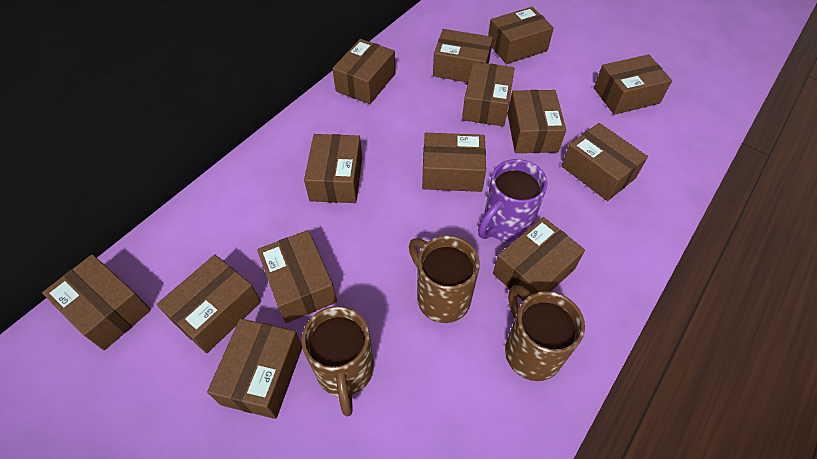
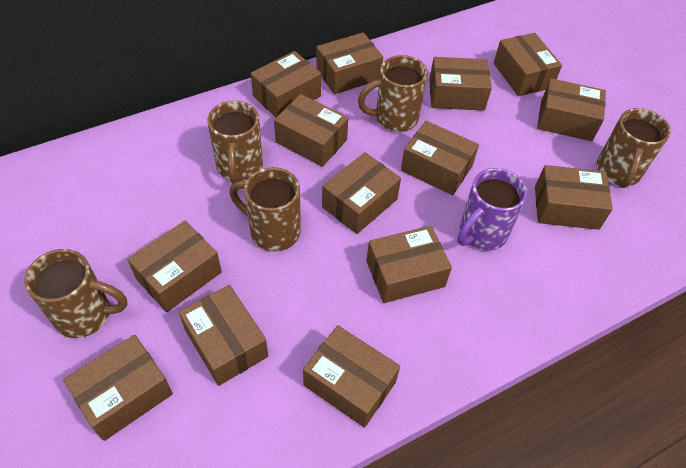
brown mug: 3 -> 5

